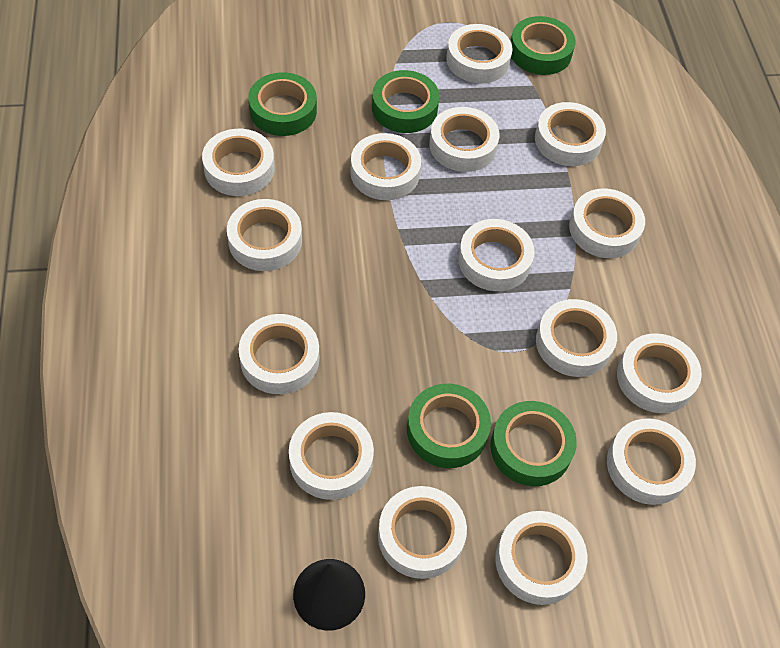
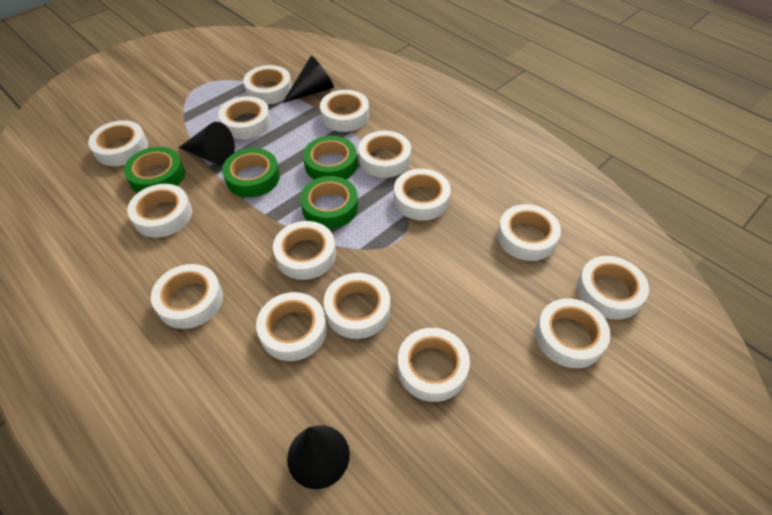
black cone: 1 -> 3
green tape: 5 -> 4

